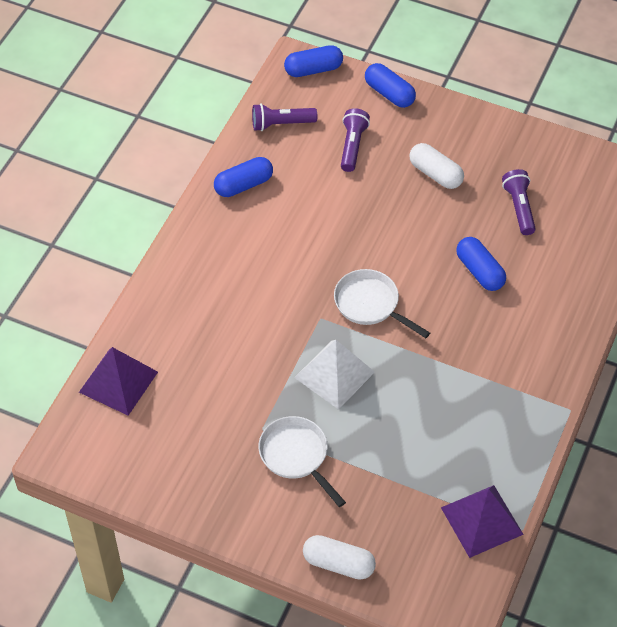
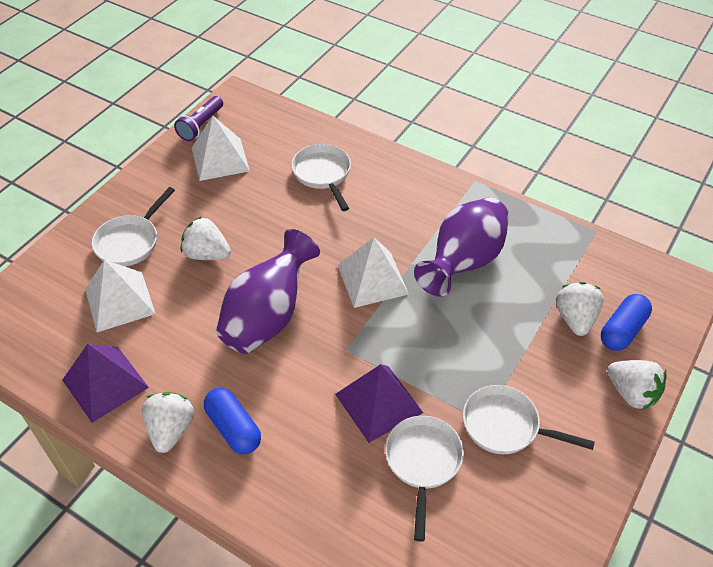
blue capsule: 4 -> 2
purple flashlight: 3 -> 1
purple vase: 0 -> 2
white capsule: 2 -> 0
white pan: 2 -> 4
white pyramid: 1 -> 3
white strawberry: 0 -> 4

